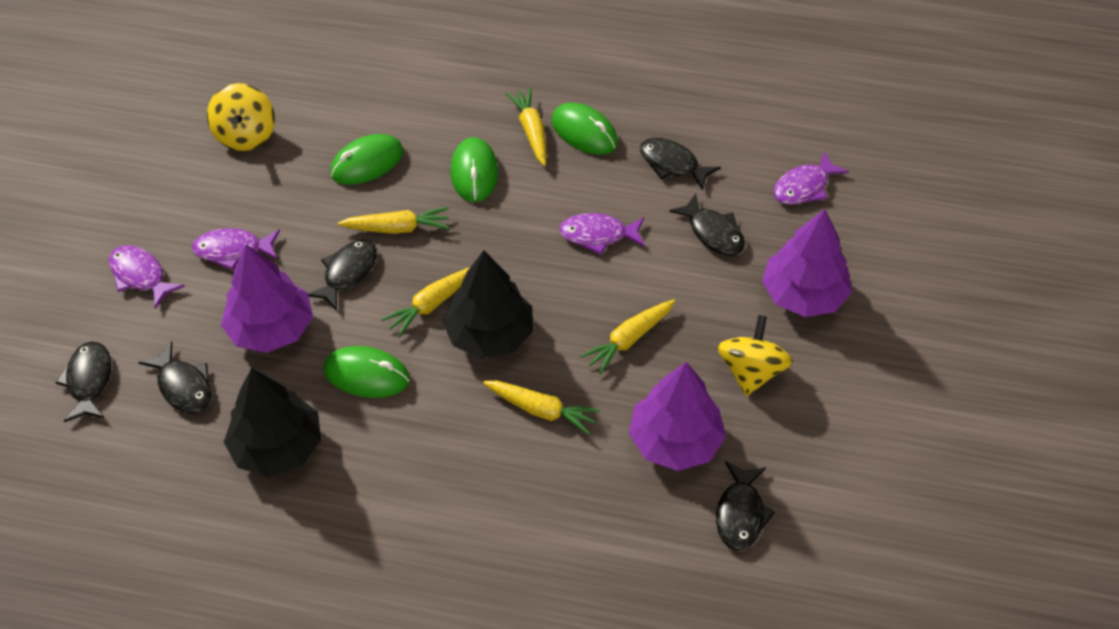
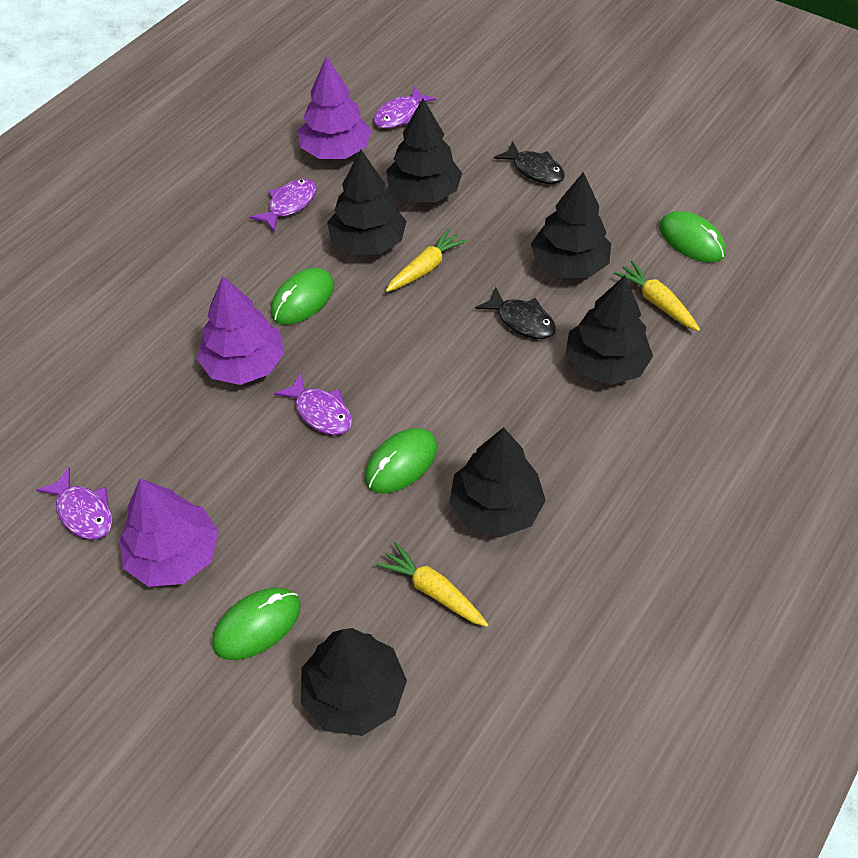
black fish: 6 -> 2
black tree: 2 -> 6
yellow carrot: 5 -> 3
yellow spinning top: 2 -> 0

